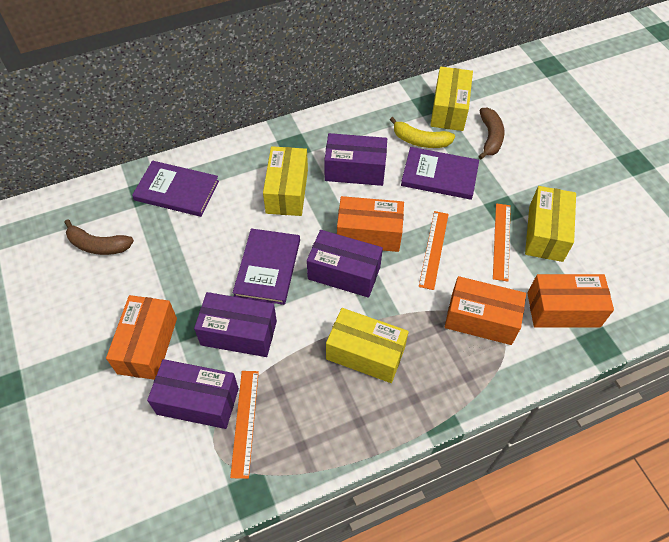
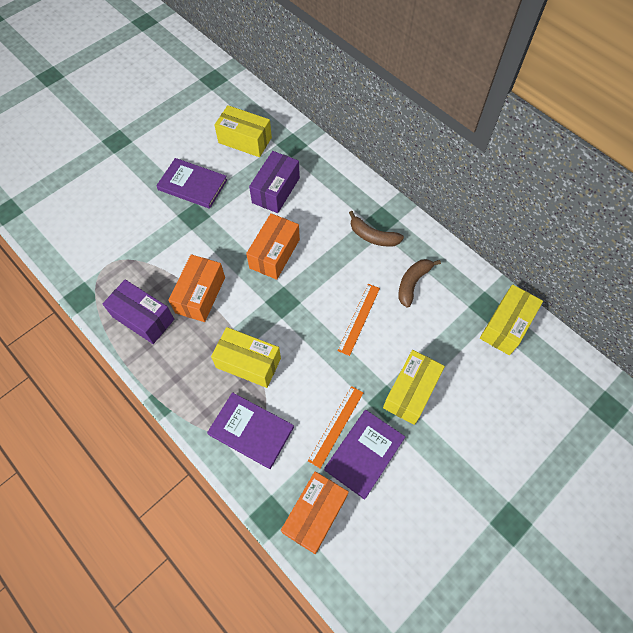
orange box: 4 -> 3
orange ruler: 3 -> 2
purple box: 4 -> 2
yellow banana: 1 -> 0

